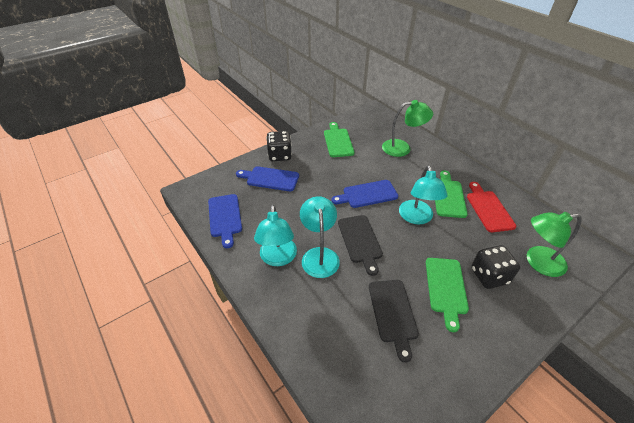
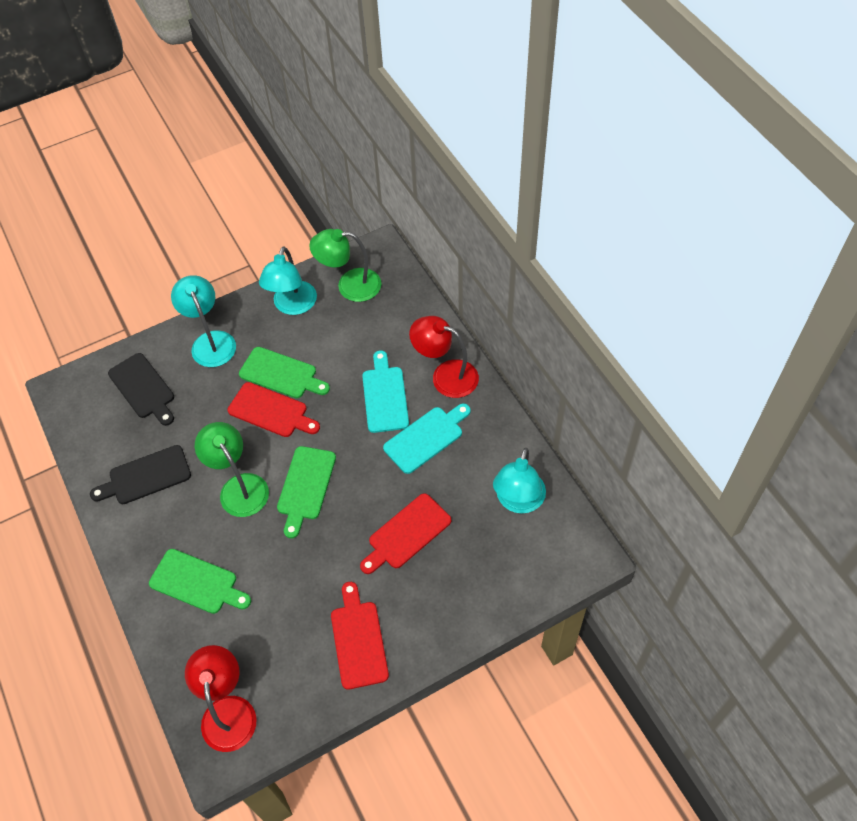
black dice: 2 -> 0
blue cutting board: 3 -> 0
red cutting board: 1 -> 3
red lamp: 0 -> 2
turquoise cutting board: 0 -> 2

